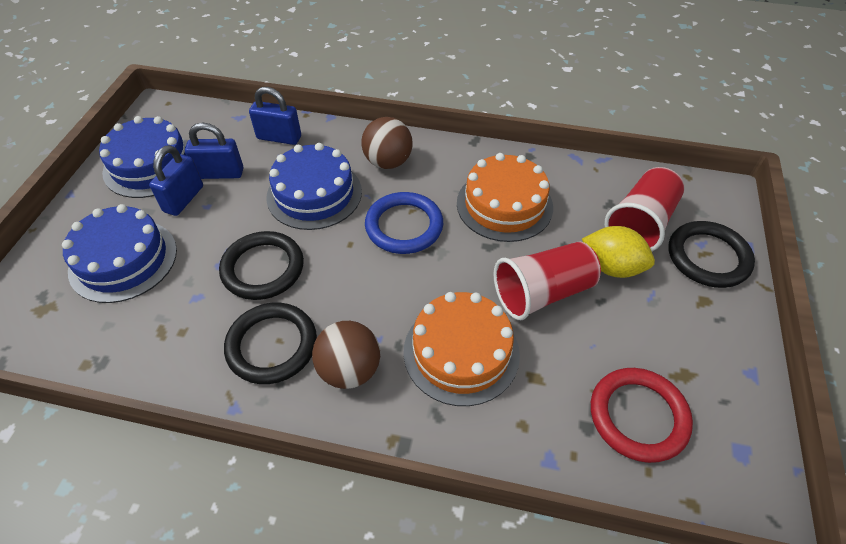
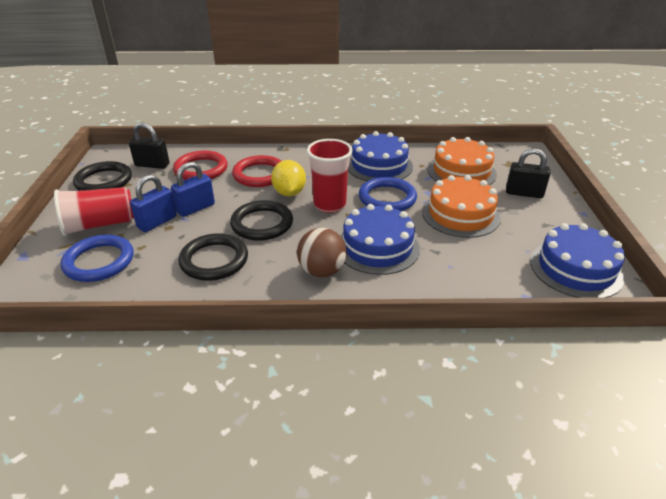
black padlock: 0 -> 2
blue padlock: 3 -> 2
blue ring: 1 -> 2
brown ball: 2 -> 1
red ring: 1 -> 2

